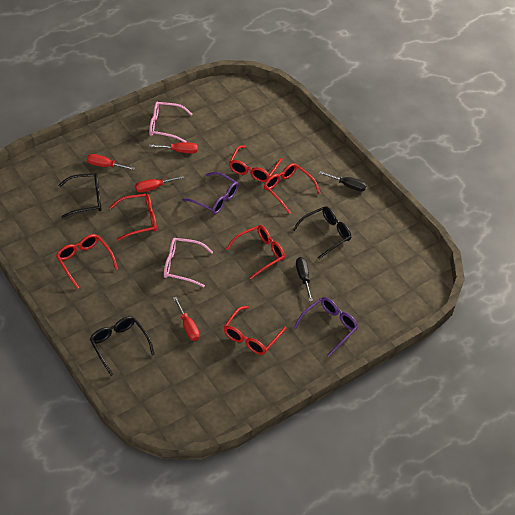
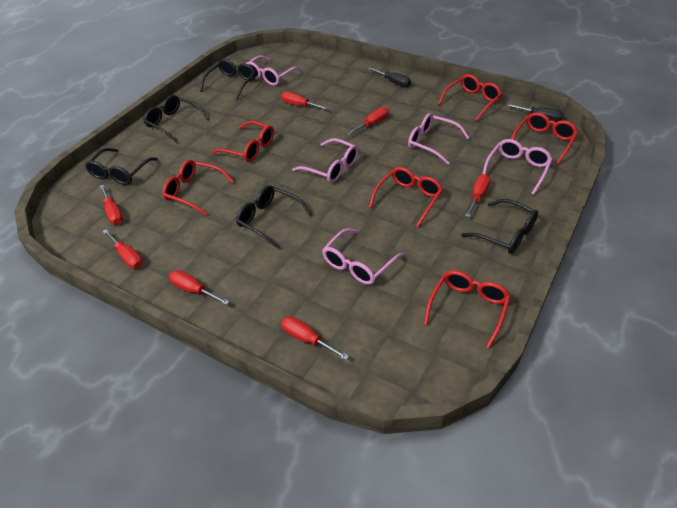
black glasses: 3 -> 5
pink glasses: 2 -> 5
purple glasses: 2 -> 0
red screwdriver: 4 -> 7

